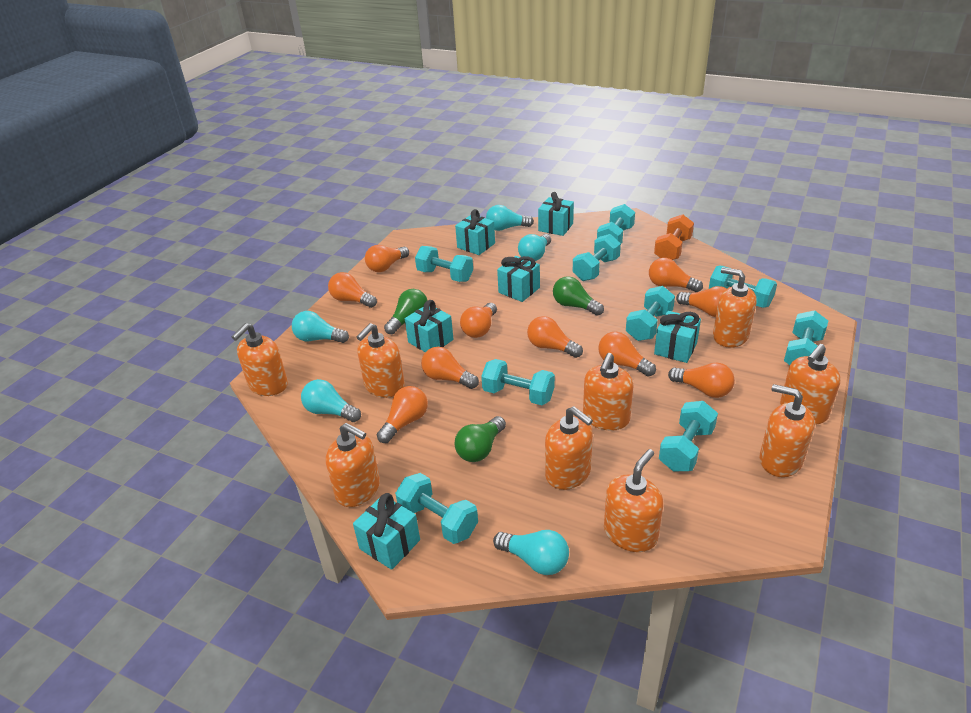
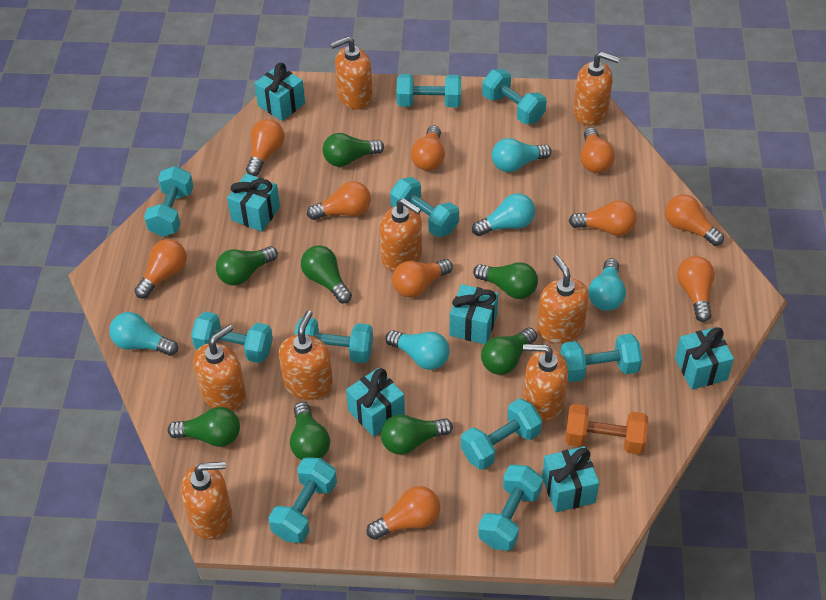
green light bulb: 3 -> 8
orange soap dispenser: 9 -> 8
turquoise dumbbell: 9 -> 10

